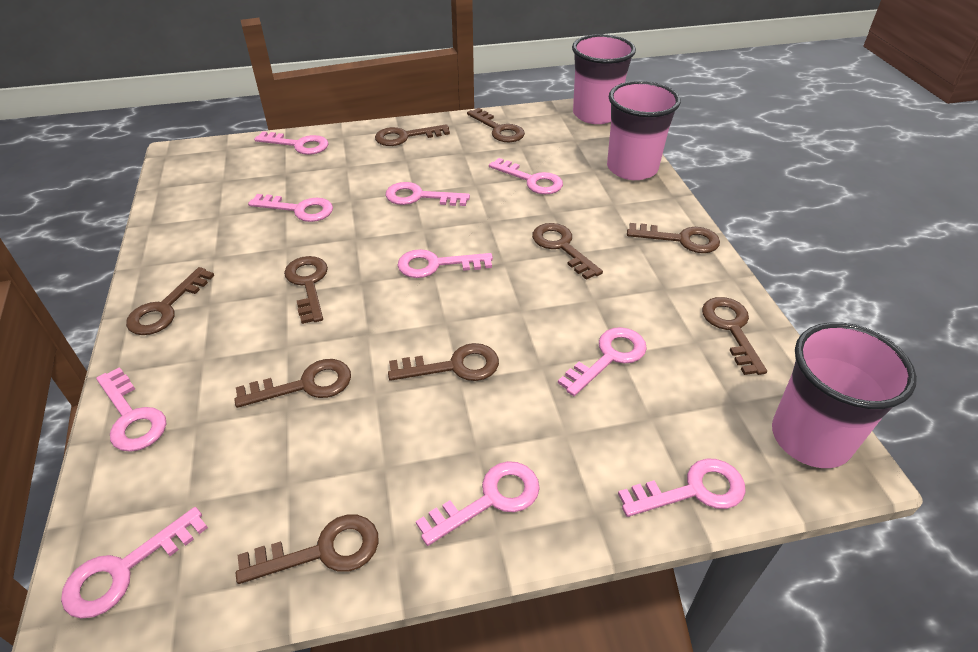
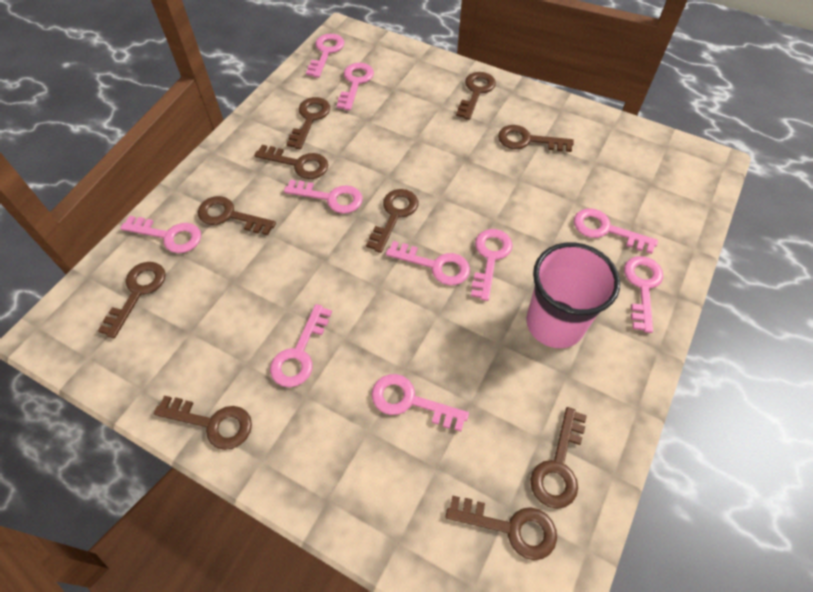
pink cup: 3 -> 1

